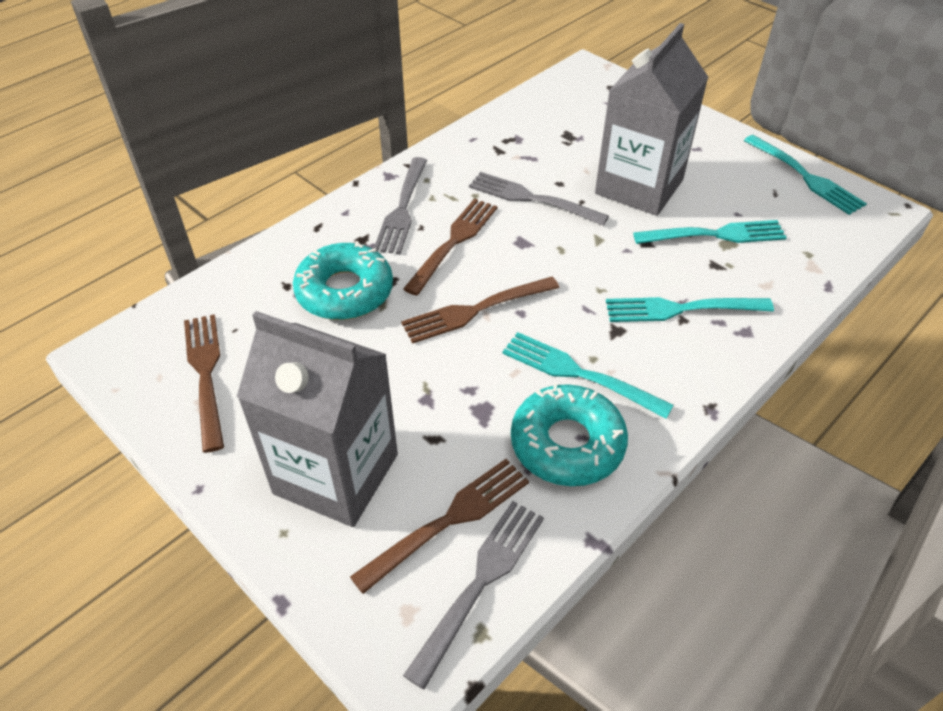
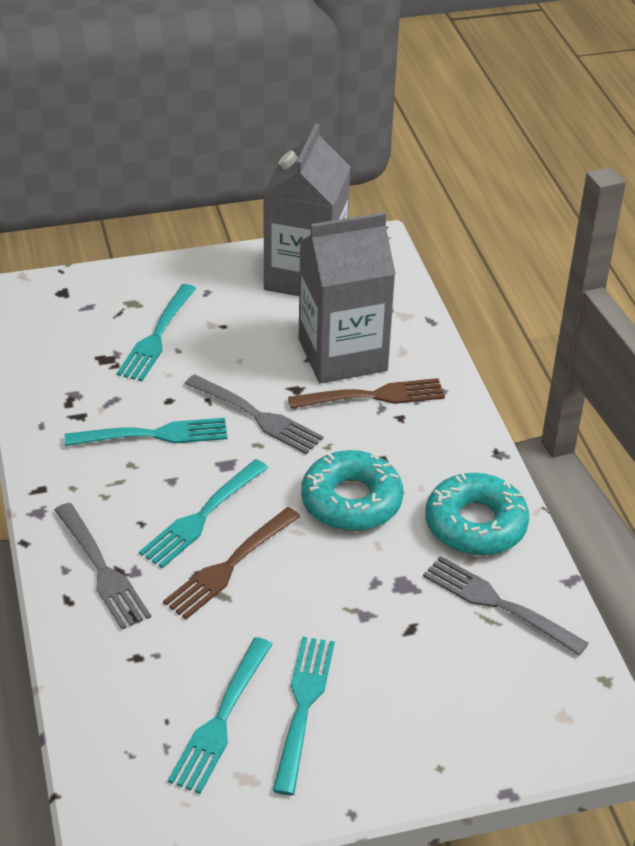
brown fork: 4 -> 2
turquoise fork: 4 -> 5

